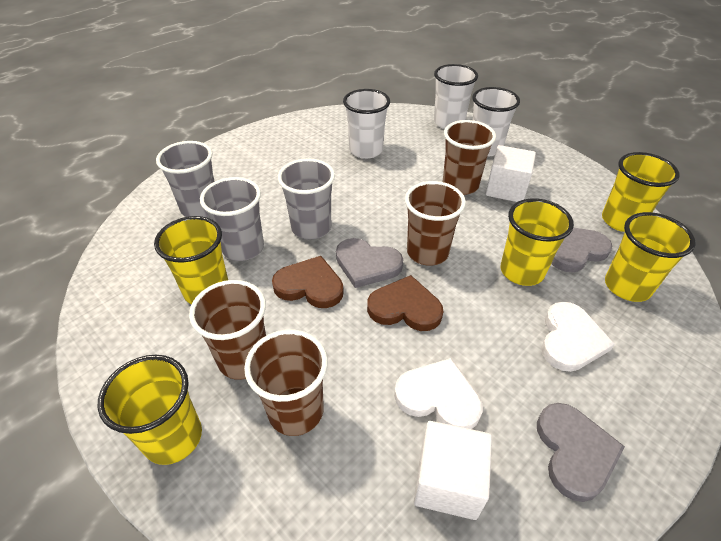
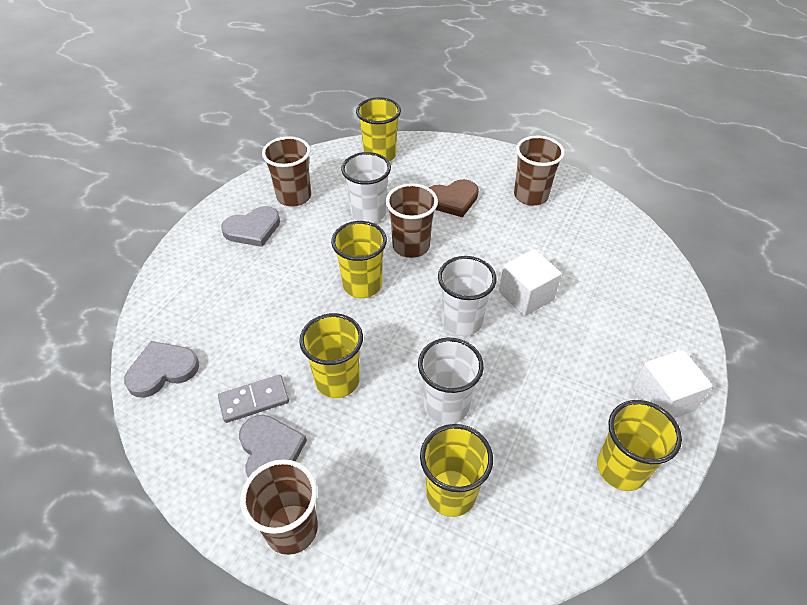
brown heart: 2 -> 1
grey cup: 3 -> 0
grey domino: 0 -> 1
white heart: 2 -> 0

